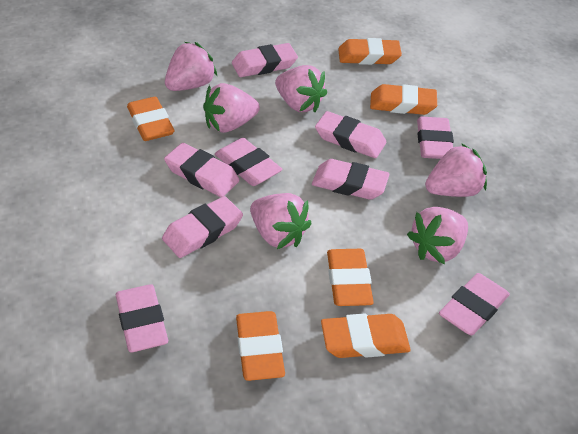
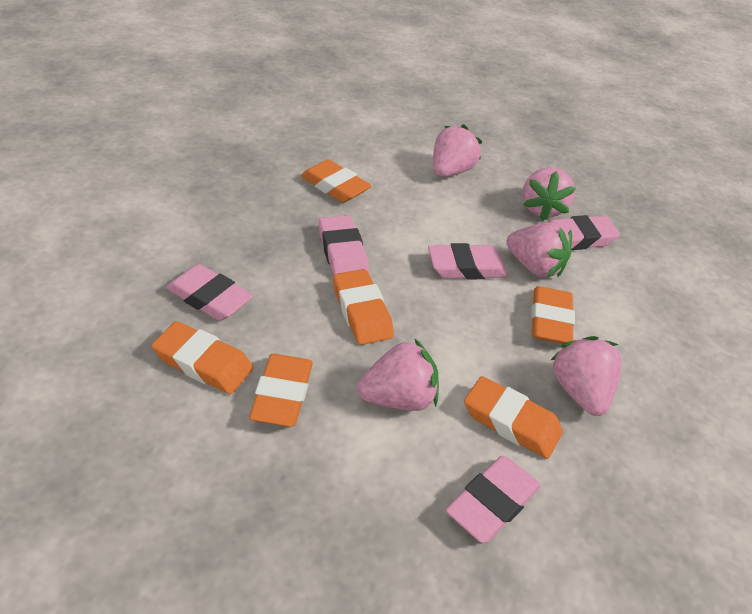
pink eraser: 9 -> 5
pink strawberry: 6 -> 5

